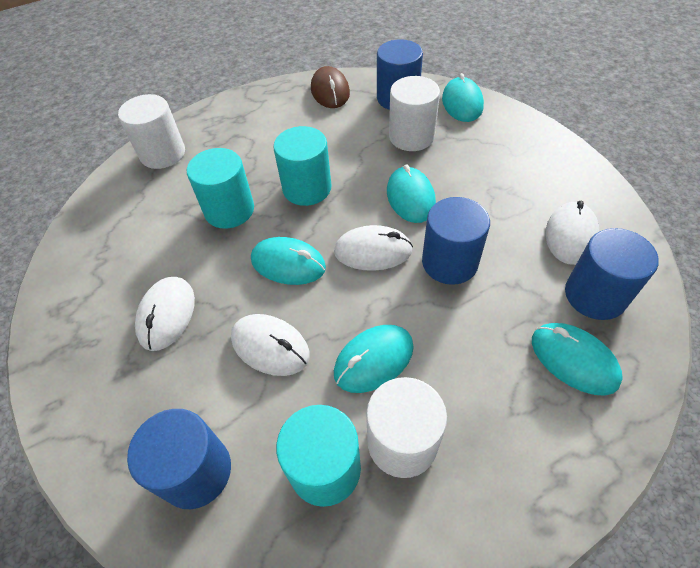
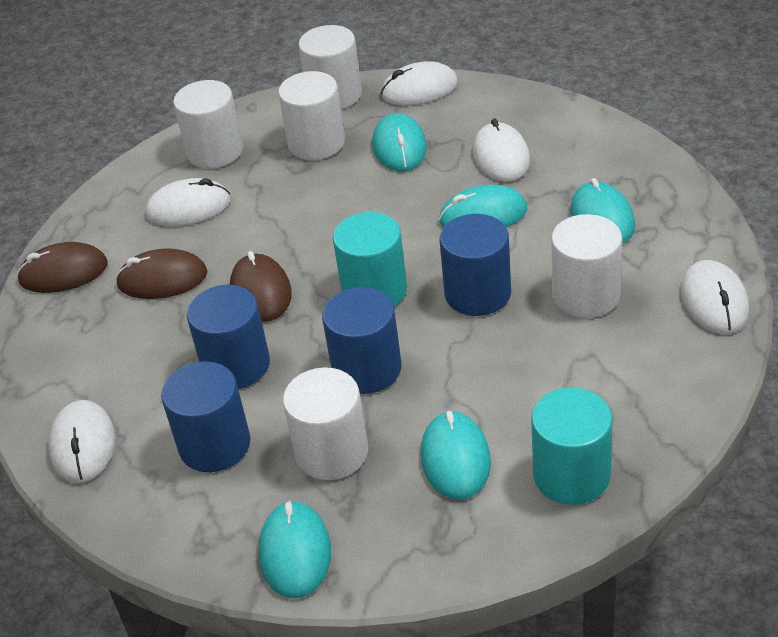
brown mouse: 1 -> 3
turquoise cylinder: 3 -> 2
white cylinder: 3 -> 5
white mouse: 4 -> 5

